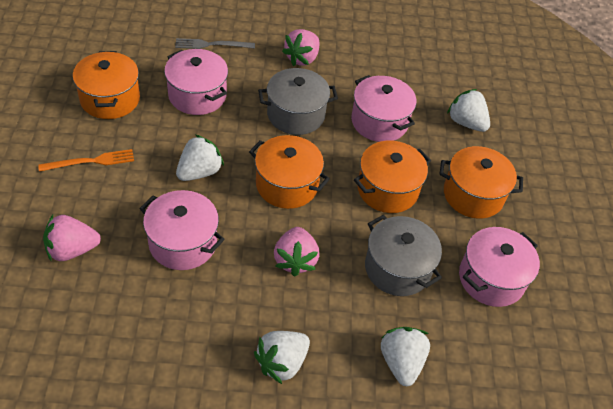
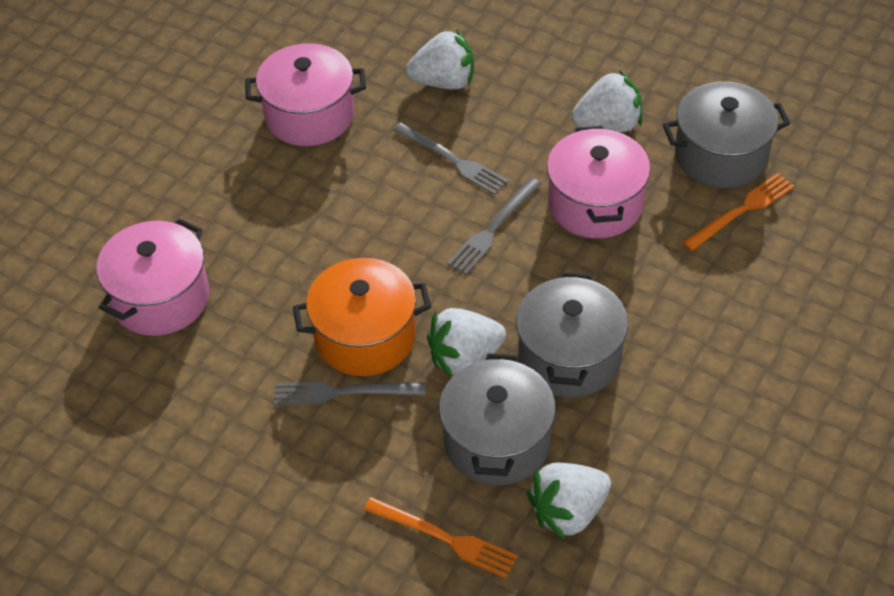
grey fork: 1 -> 3
grey pot: 2 -> 3
orange fork: 1 -> 2
orange pot: 4 -> 1
pink pot: 4 -> 3
pink strawberry: 3 -> 0

